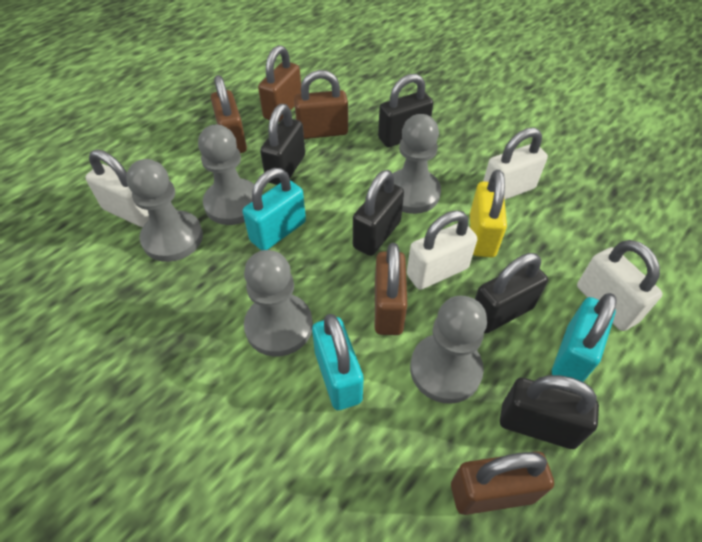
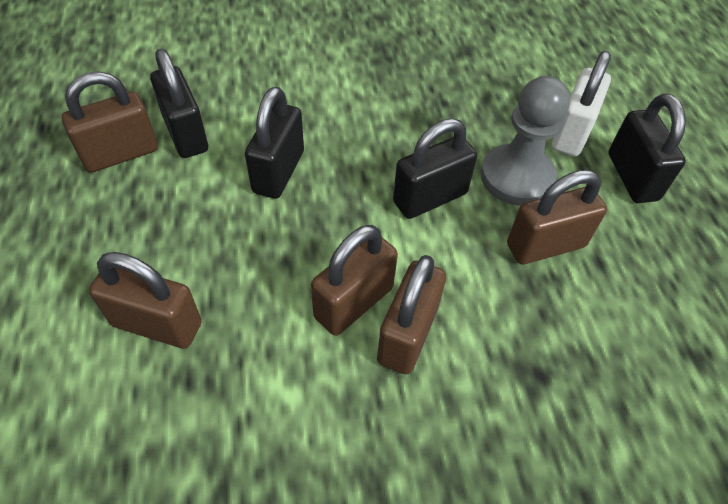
black padlock: 5 -> 4
grey pawn: 5 -> 1
turquoise padlock: 3 -> 0
white padlock: 4 -> 1
yellow padlock: 1 -> 0

